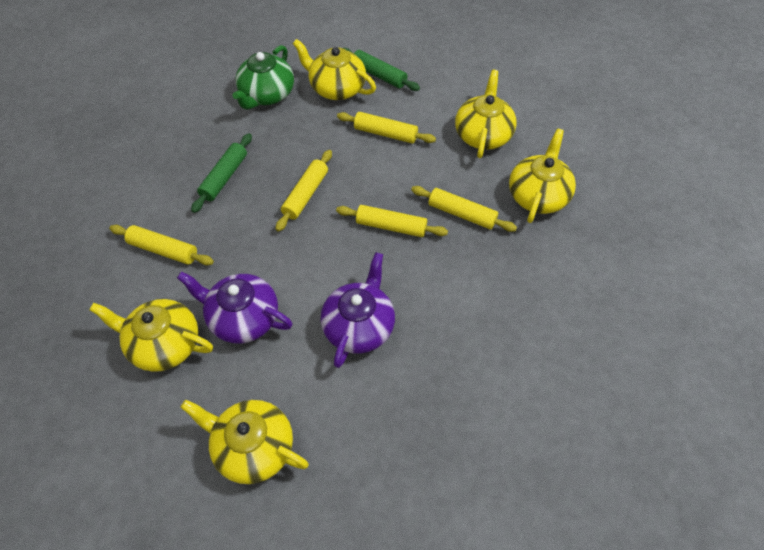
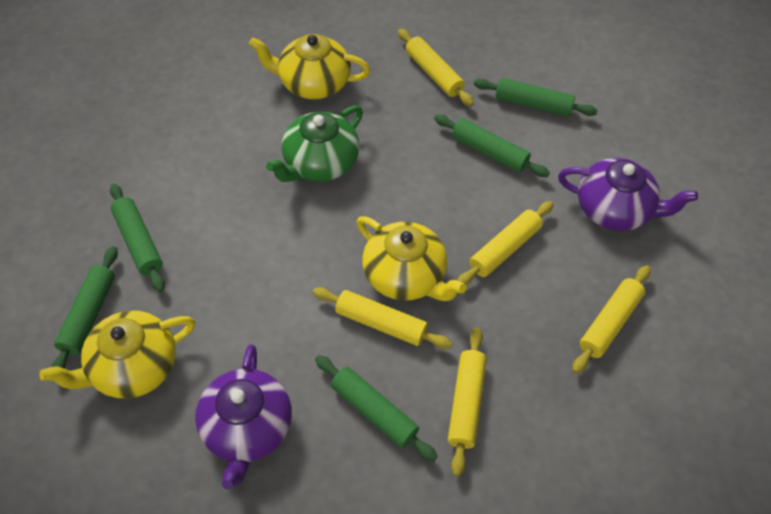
green rolling pin: 2 -> 5
yellow teapot: 5 -> 3

